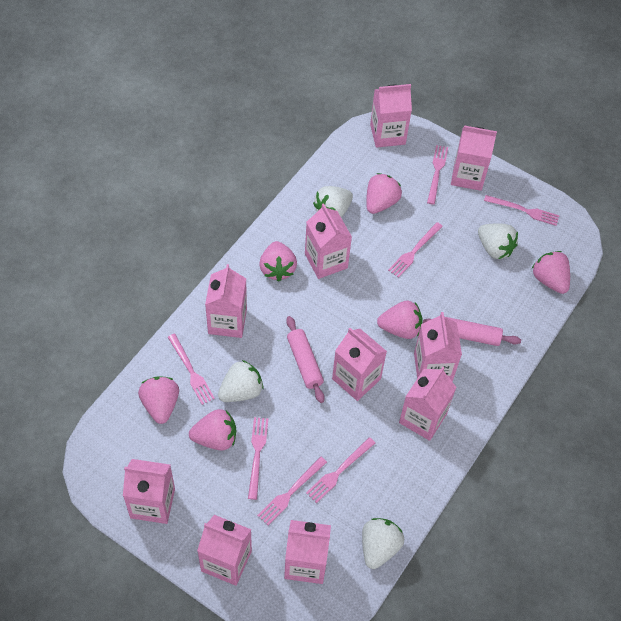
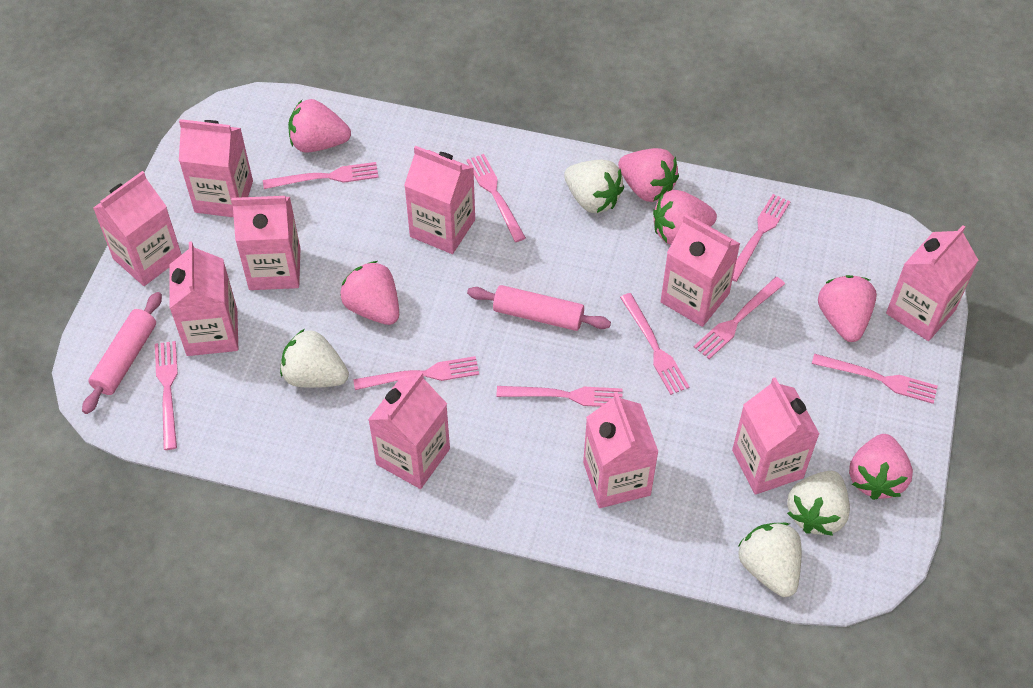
pink fork: 7 -> 9

